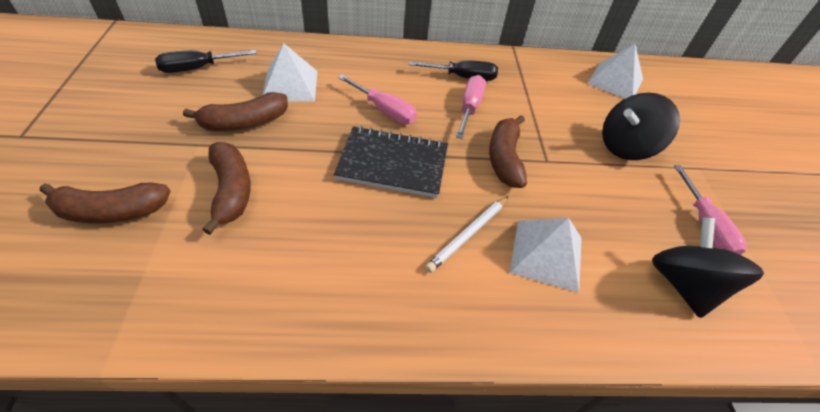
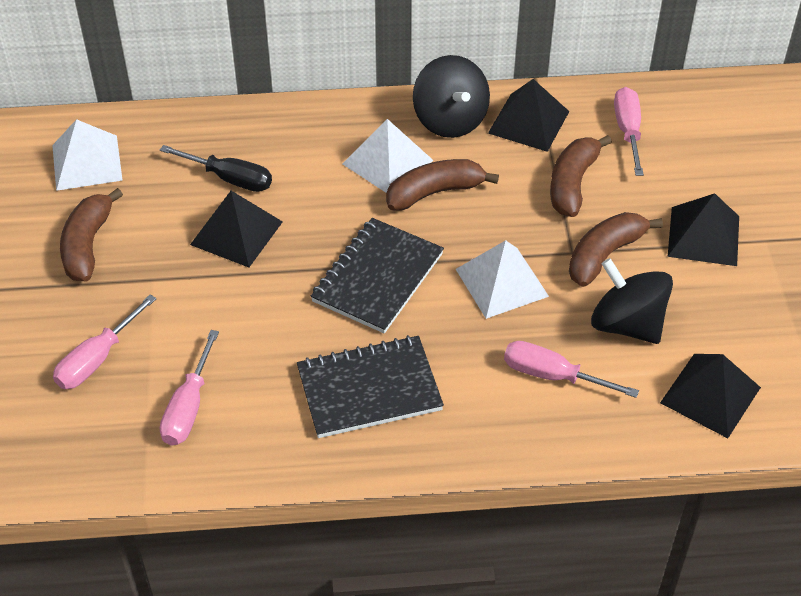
black notebook: 1 -> 2
black pyramid: 0 -> 4
black screwdriver: 2 -> 1
pink screwdriver: 3 -> 4
white pencil: 1 -> 0

